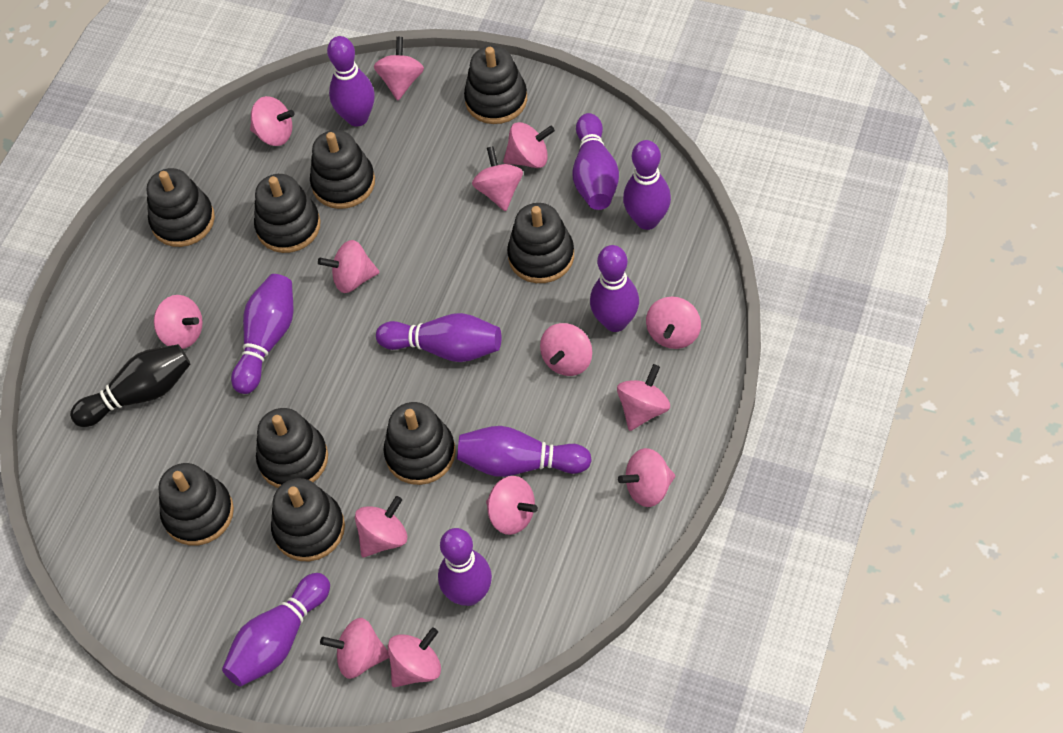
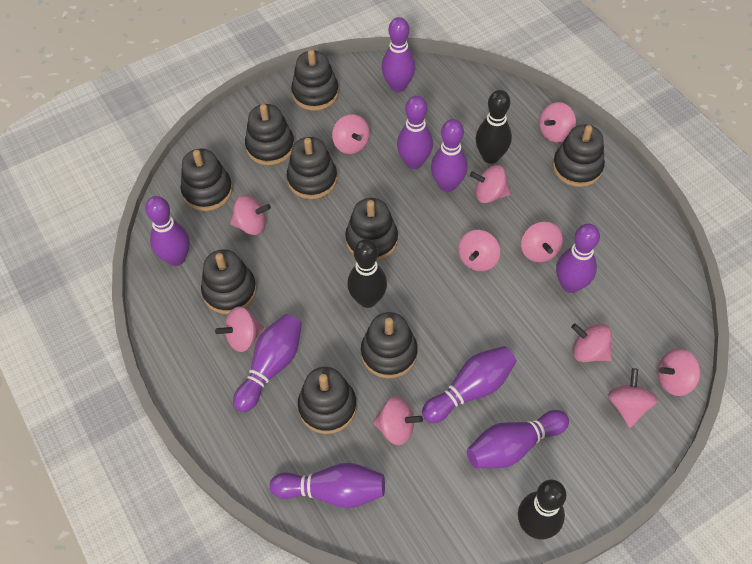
black bowling pin: 1 -> 3
pink spinning top: 14 -> 11

